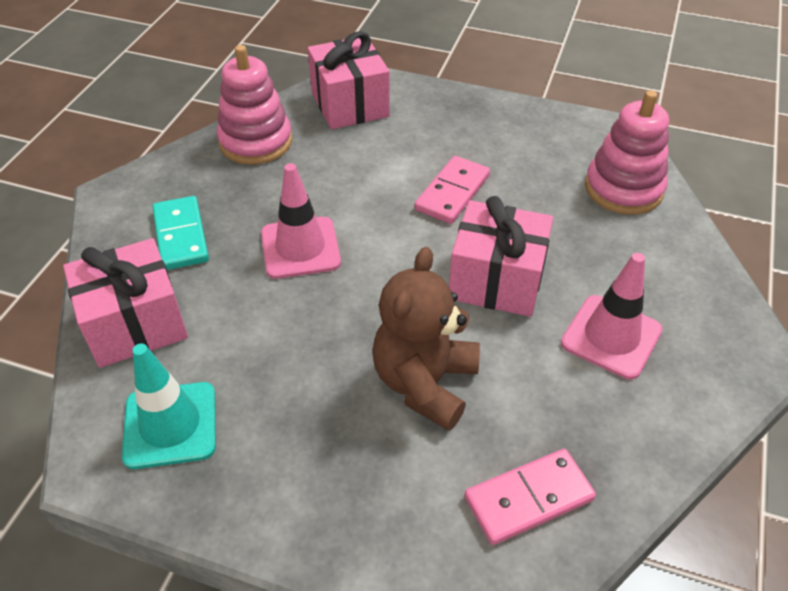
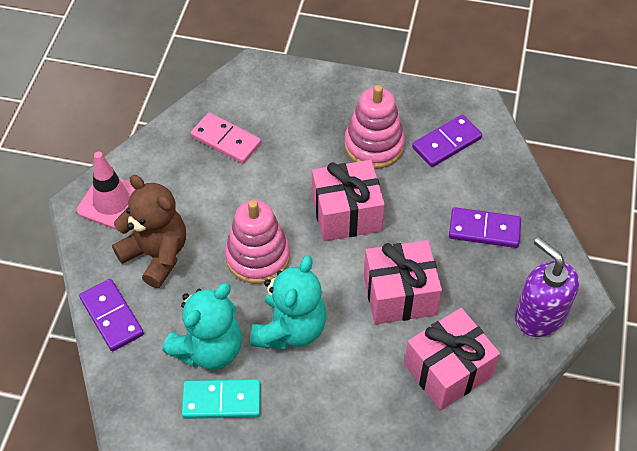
pink domino: 2 -> 1
pink traffic cone: 2 -> 1
purple domino: 0 -> 3
purple soap dispenser: 0 -> 1
turquoise teddy bear: 0 -> 2
turquoise traffic cone: 1 -> 0

